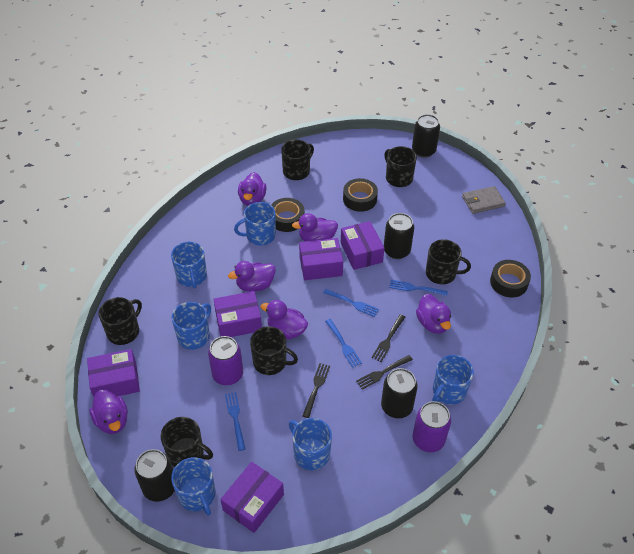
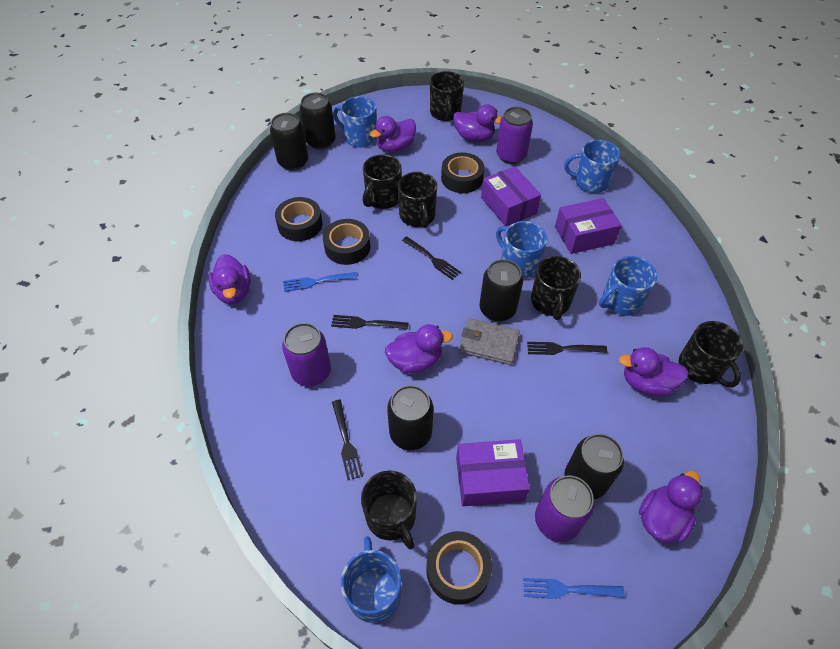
black can: 4 -> 5
black fork: 3 -> 4
black tape: 3 -> 4
blue fork: 4 -> 2
blue mug: 6 -> 5
purple box: 5 -> 3
purple can: 2 -> 3

